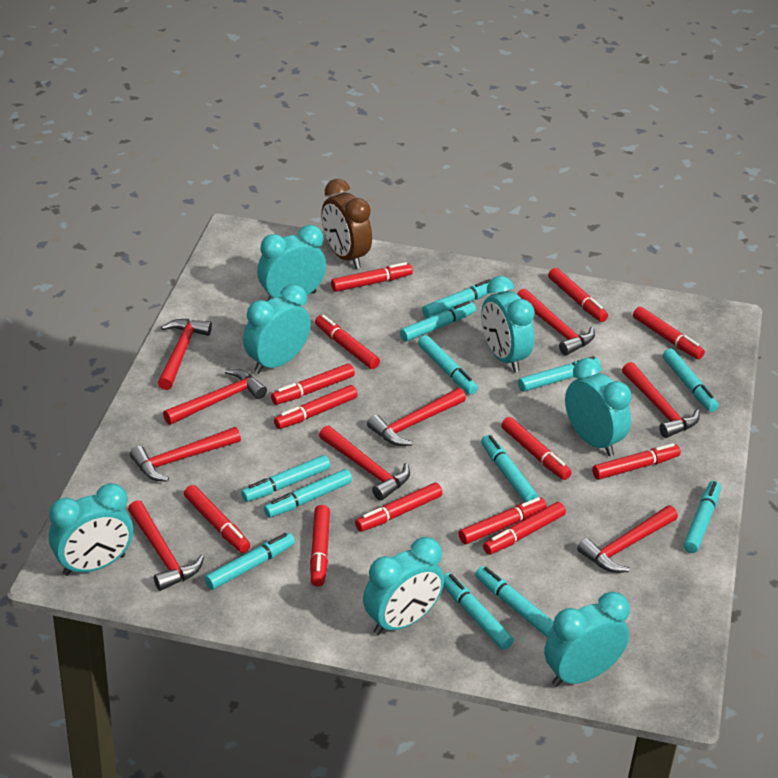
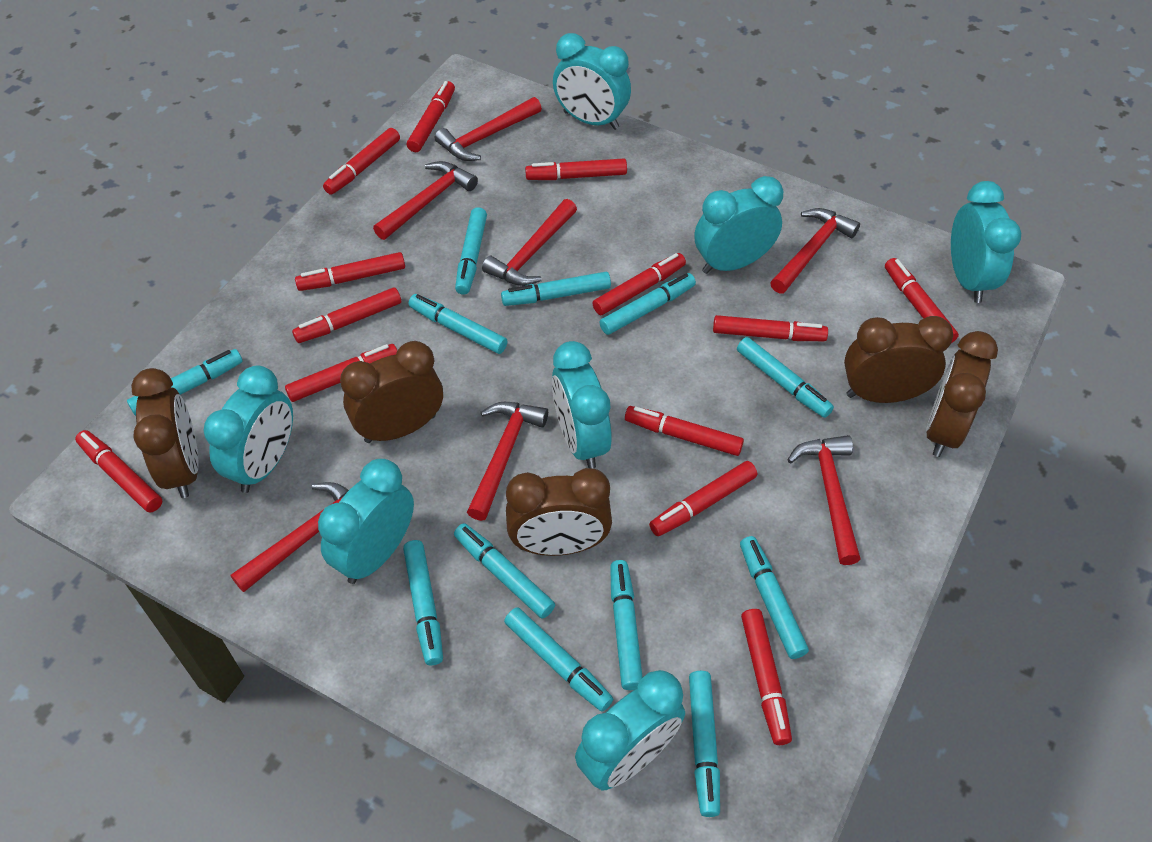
brown clock: 1 -> 5
red hammer: 9 -> 7

